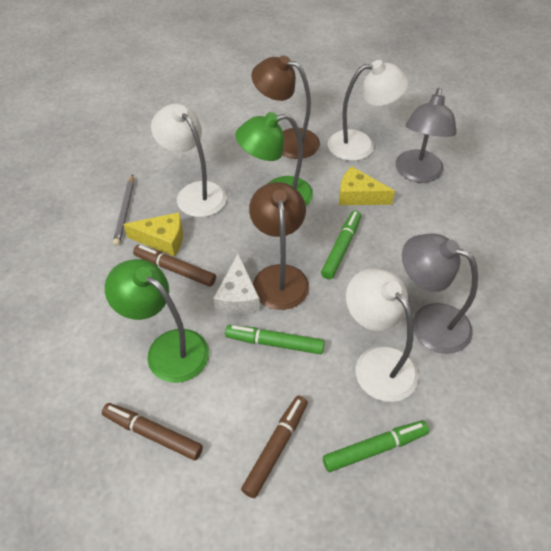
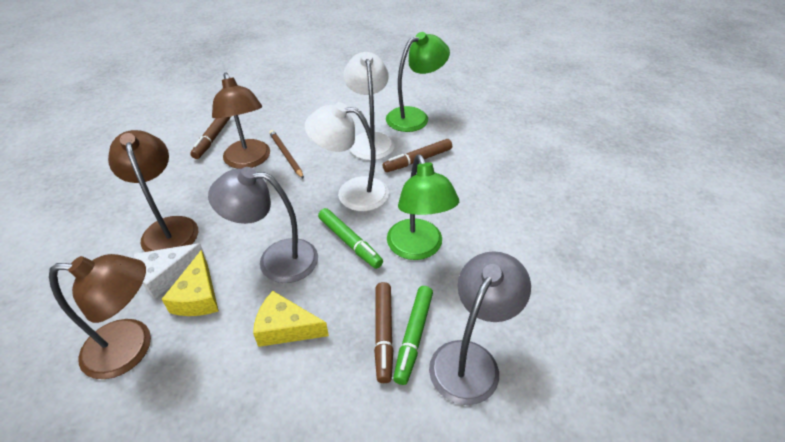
brown lamp: 2 -> 3
brown pencil: 0 -> 1
green marker: 3 -> 2
grey pencil: 1 -> 0
white lamp: 3 -> 2

